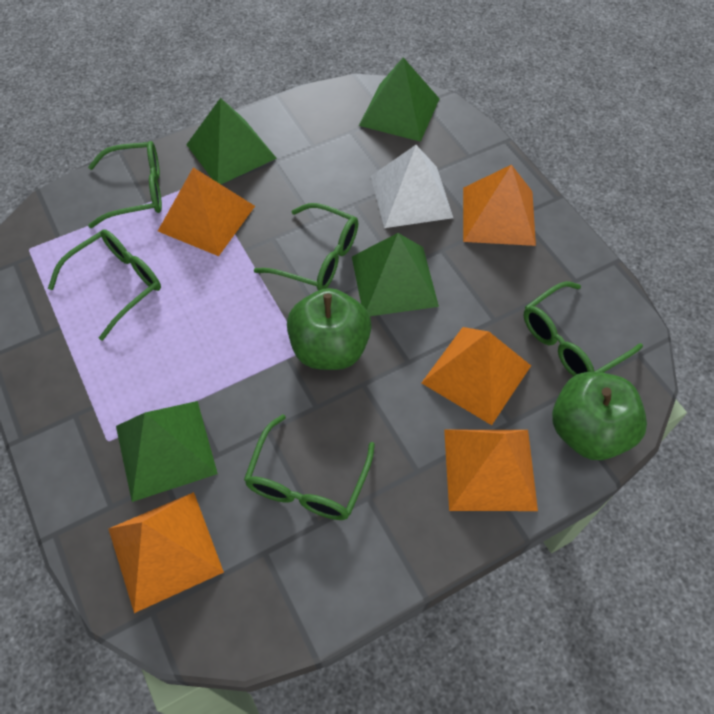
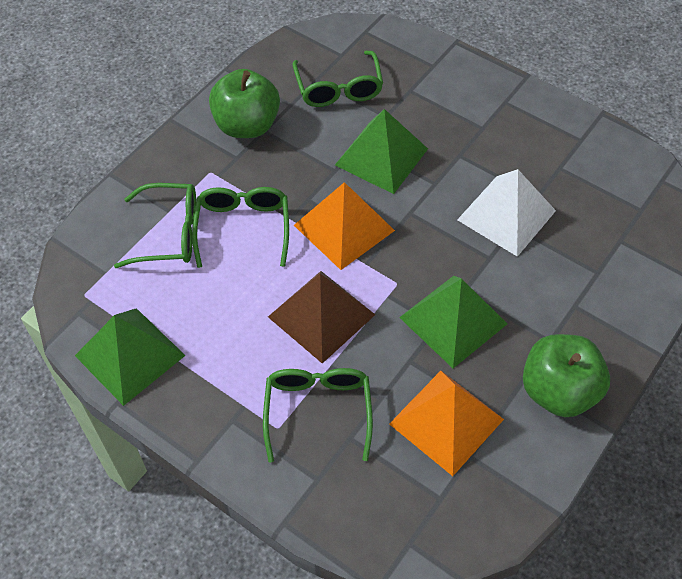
brown pyramid: 0 -> 1
green glasses: 5 -> 4
green pyramid: 4 -> 3
orange pyramid: 5 -> 2

